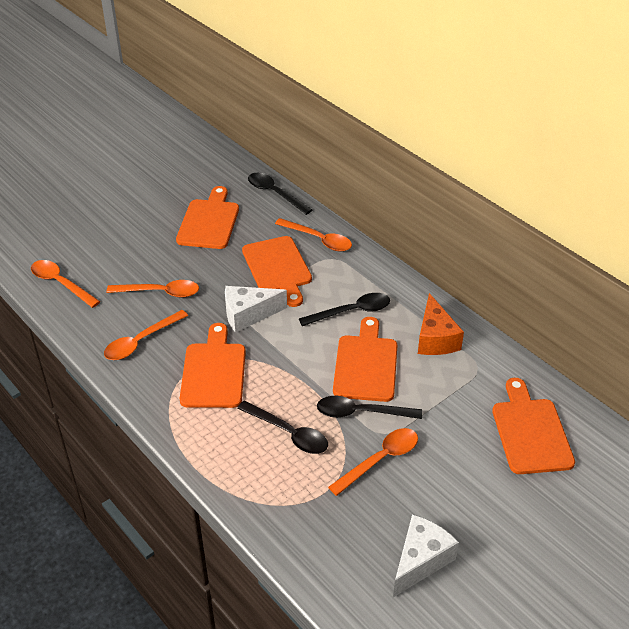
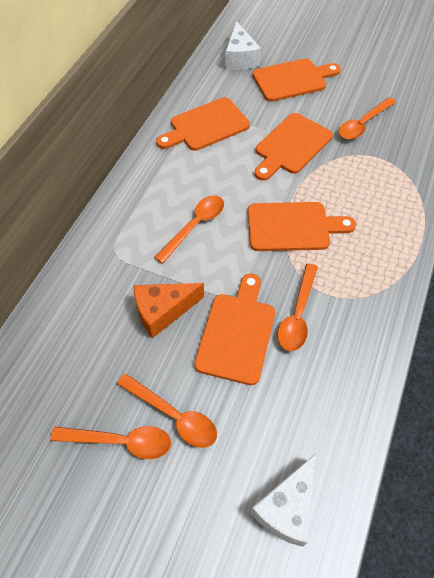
black spoon: 4 -> 0

